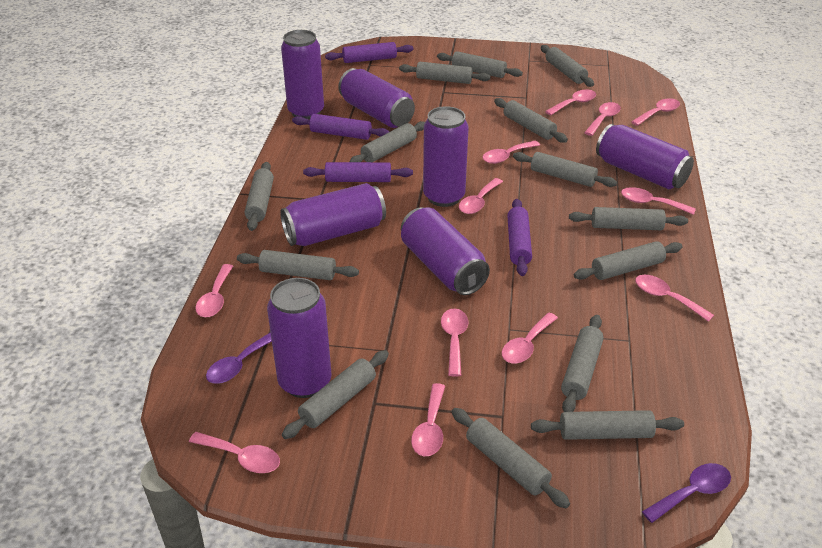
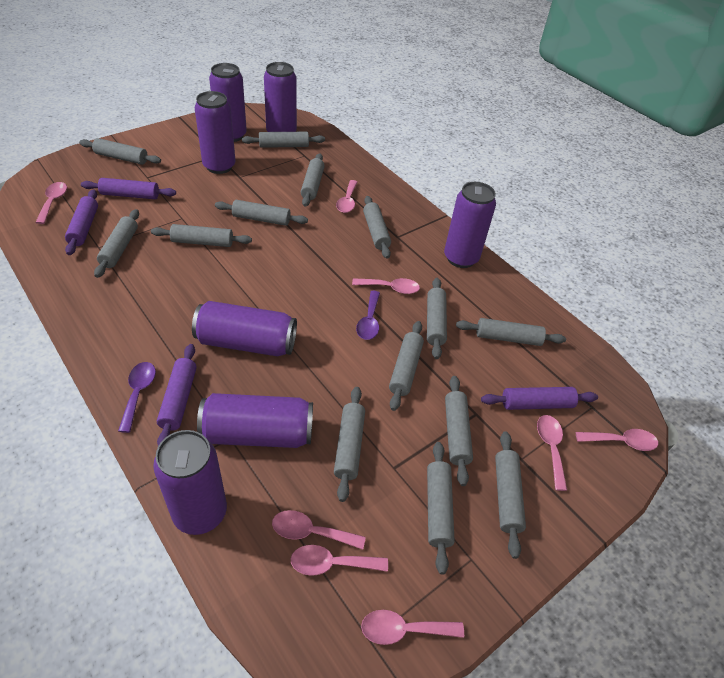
pink spoon: 12 -> 8

